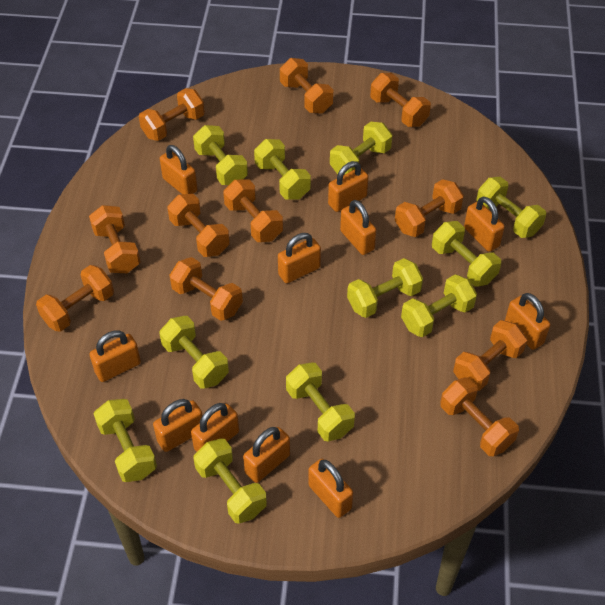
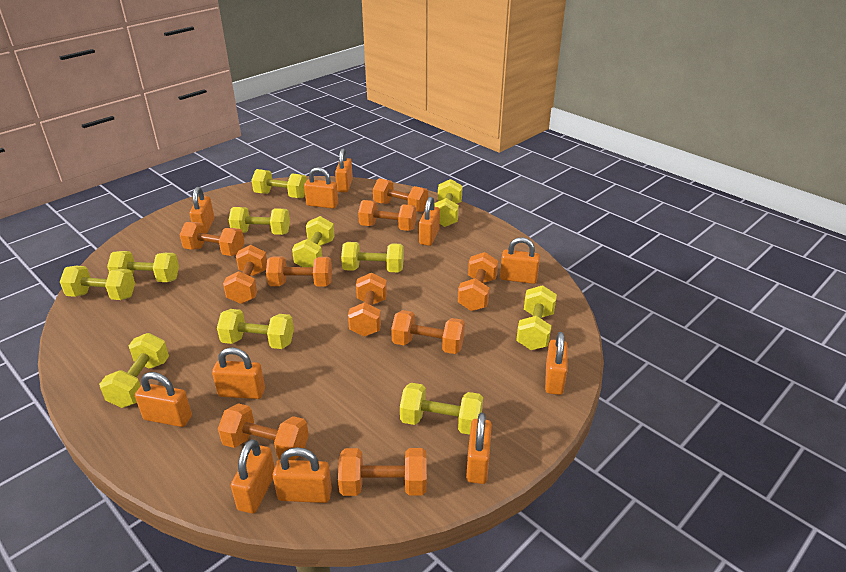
orange dumbbell: 11 -> 10

